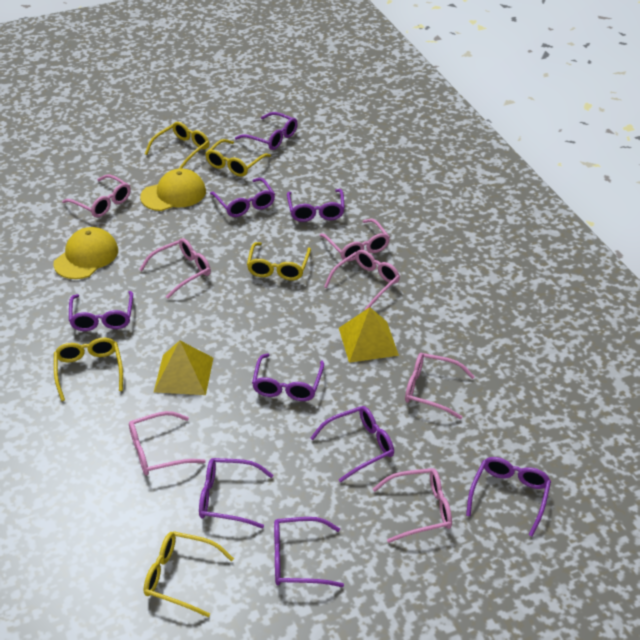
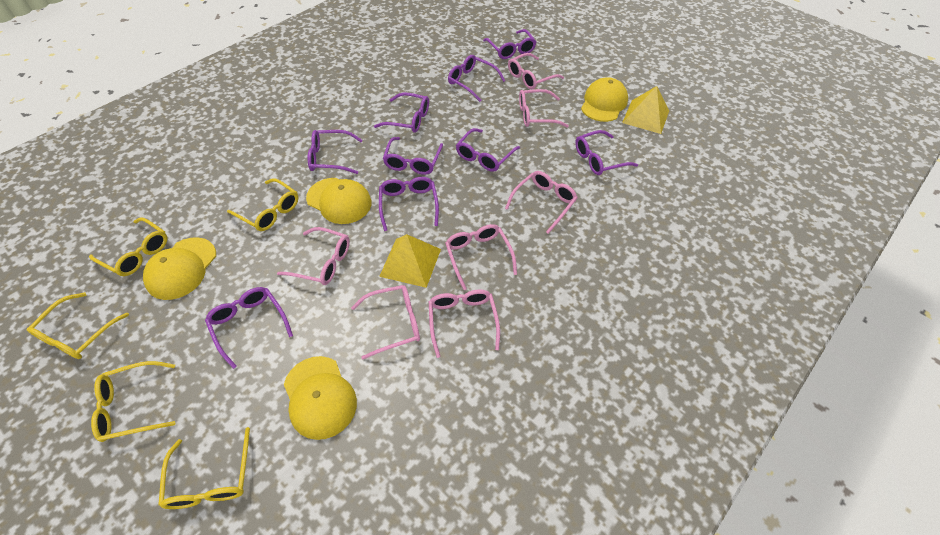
yellow cap: 2 -> 4

